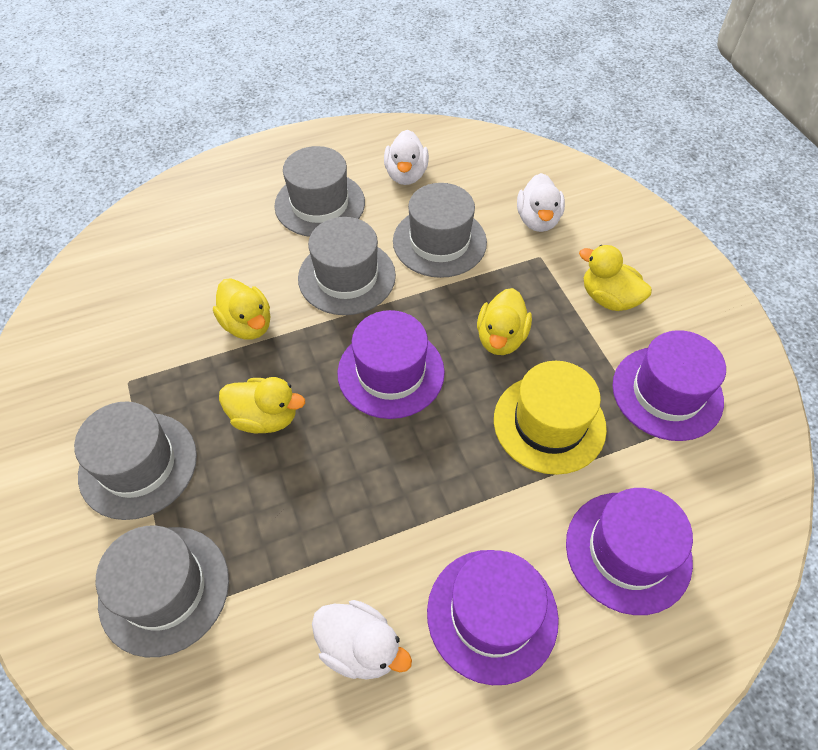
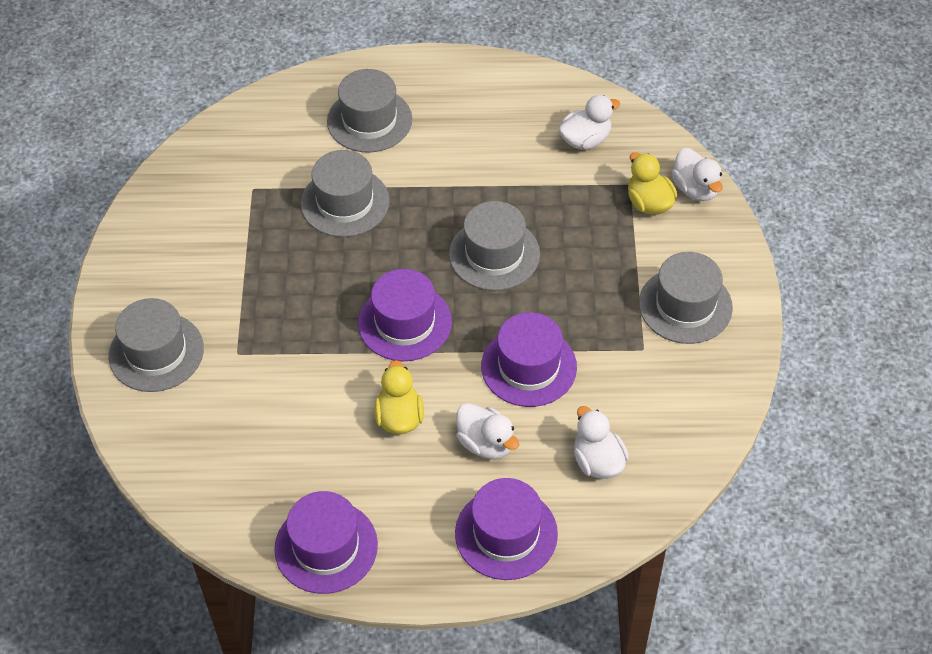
white duck: 3 -> 4
yellow duck: 4 -> 2
yellow hat: 1 -> 0

